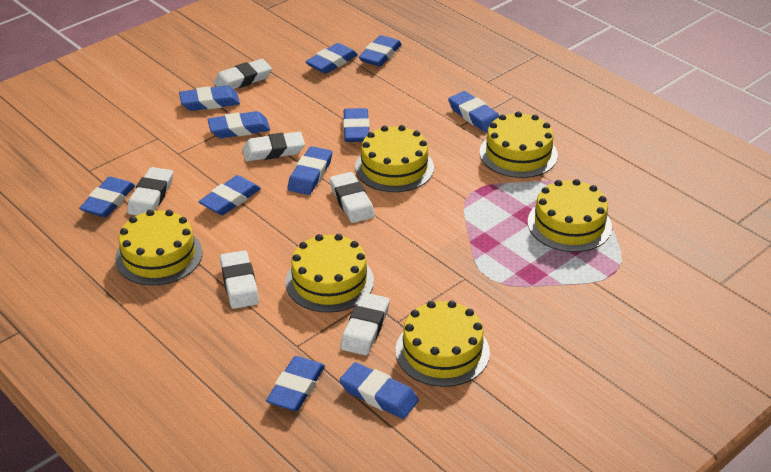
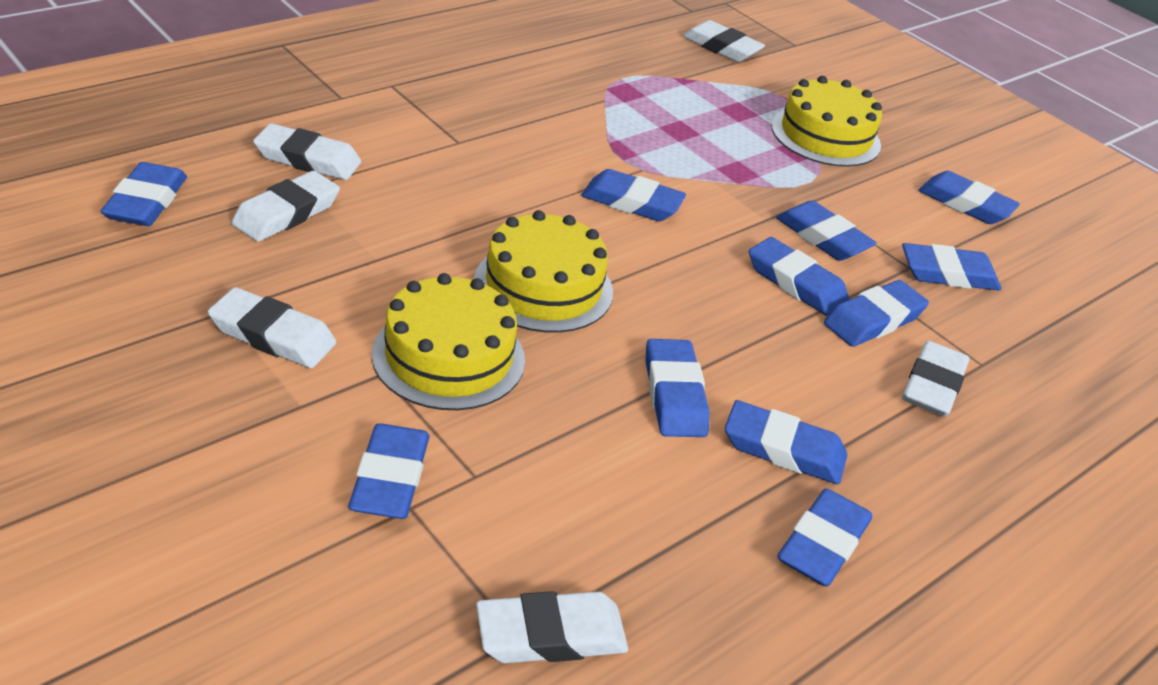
yellow cake: 6 -> 3

